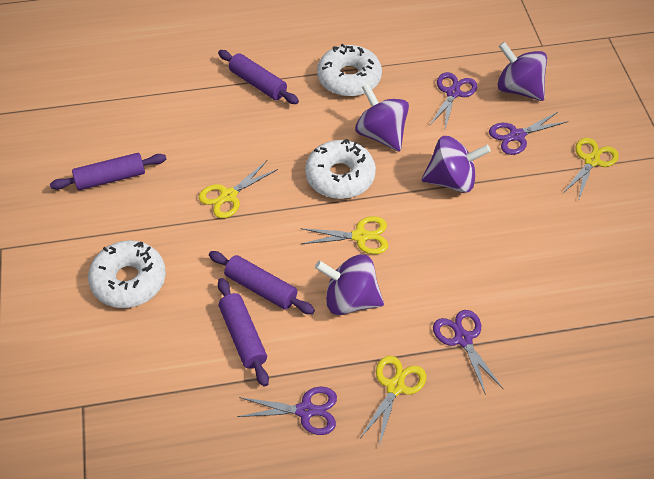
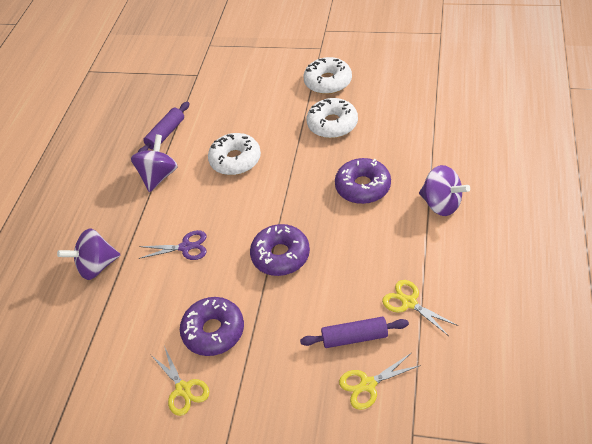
purple donut: 0 -> 3
purple rolling pin: 4 -> 2
purple scissors: 4 -> 1
purple spinning top: 4 -> 3
yellow scissors: 4 -> 3

